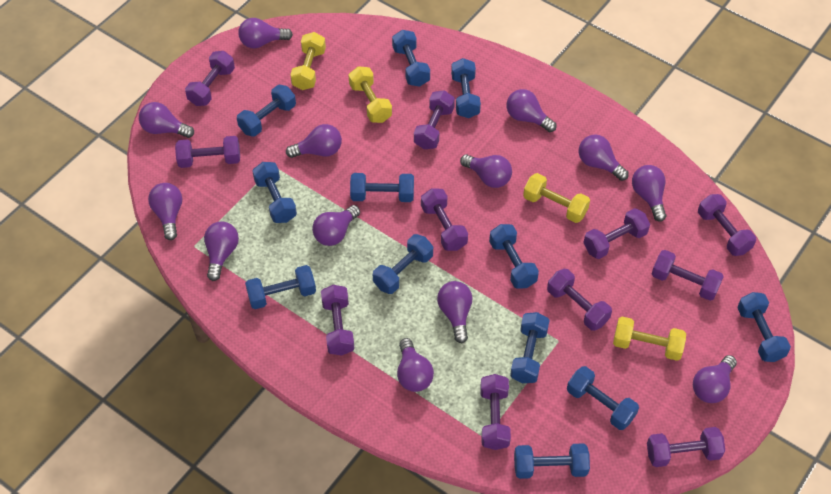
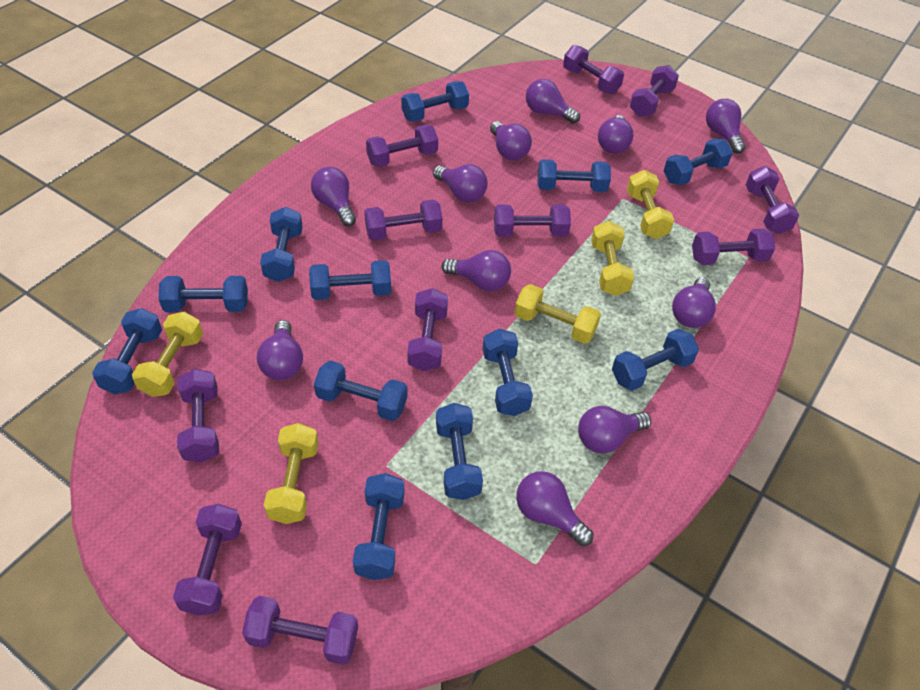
purple light bulb: 13 -> 11
yellow dumbbell: 4 -> 5

